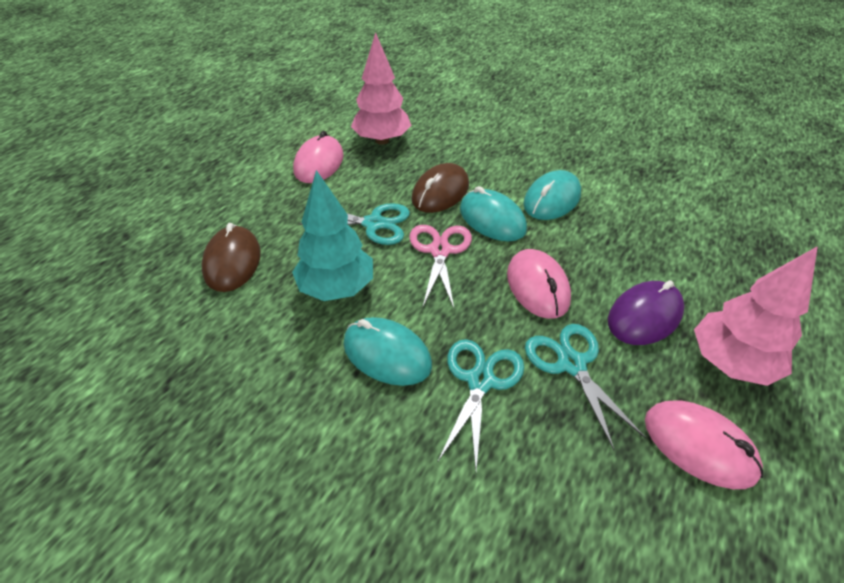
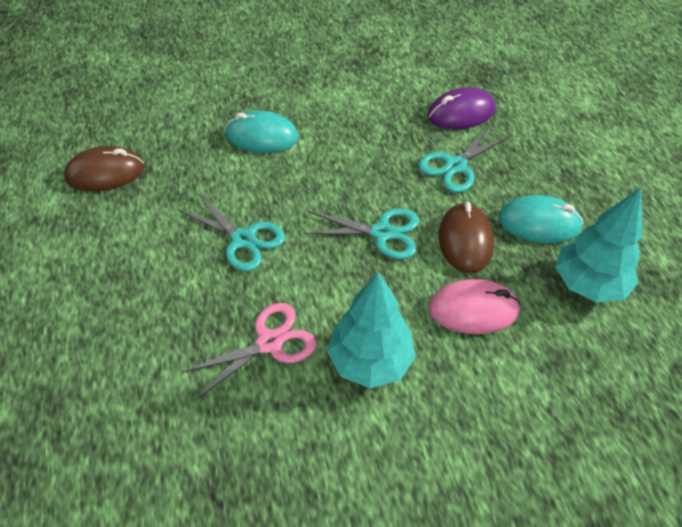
pink mouse: 3 -> 1
pink tree: 2 -> 0
turquoise mouse: 3 -> 2
turquoise tree: 1 -> 2

